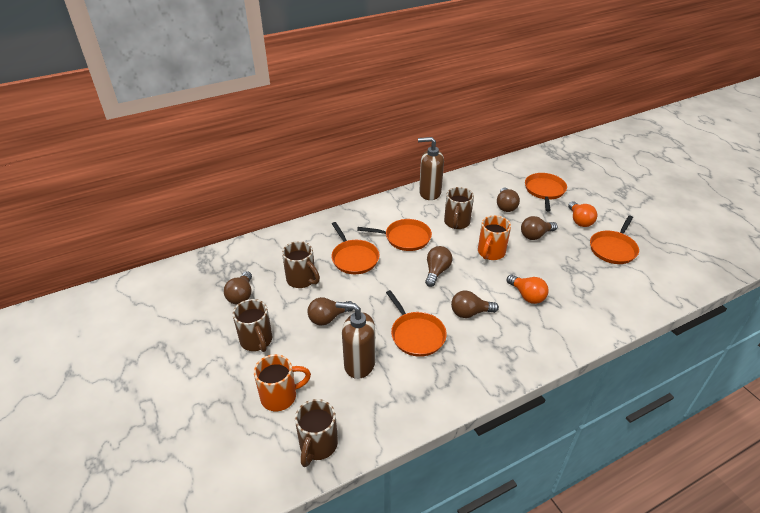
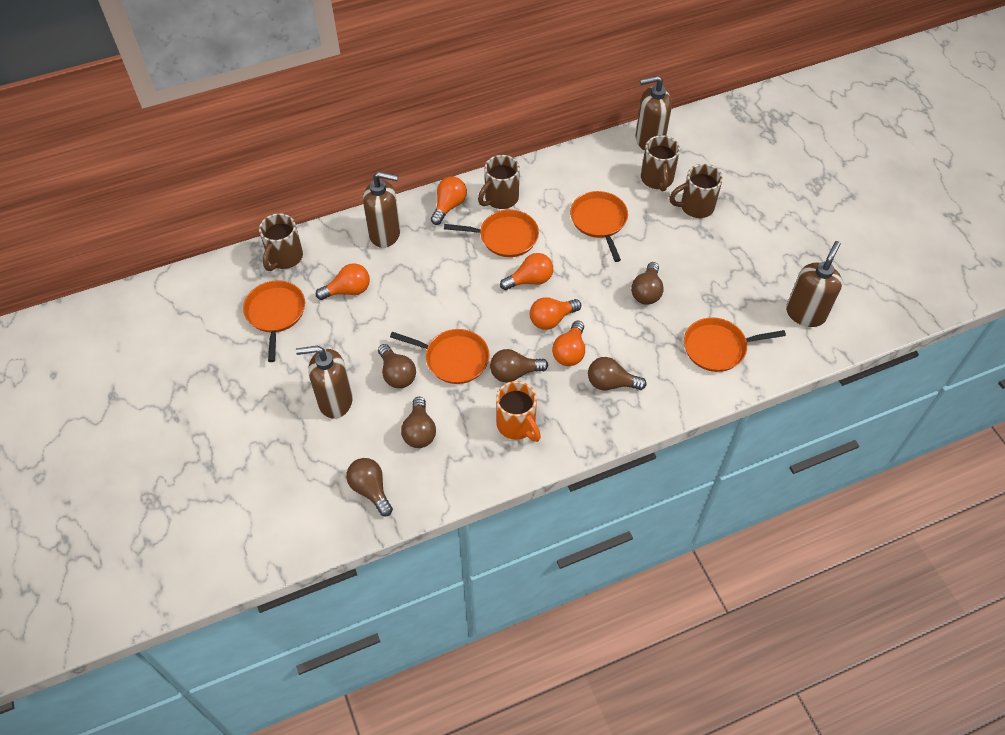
brown soap dispenser: 2 -> 4
orange light bulb: 2 -> 5
orange mug: 2 -> 1

